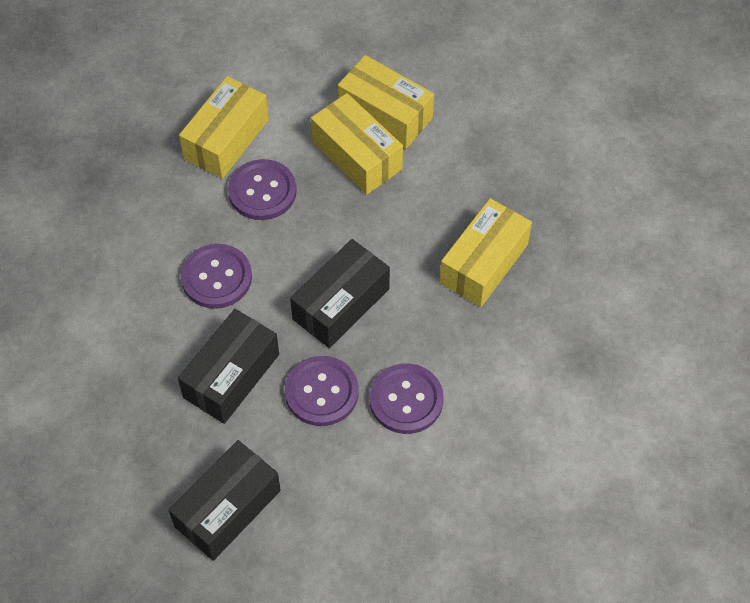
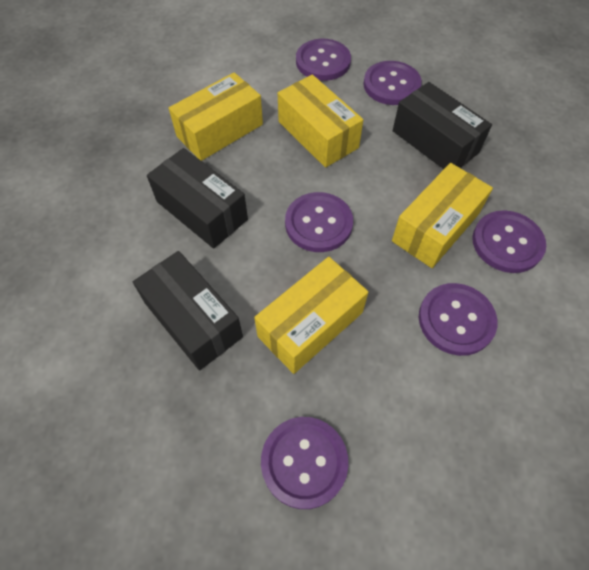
purple button: 4 -> 6

